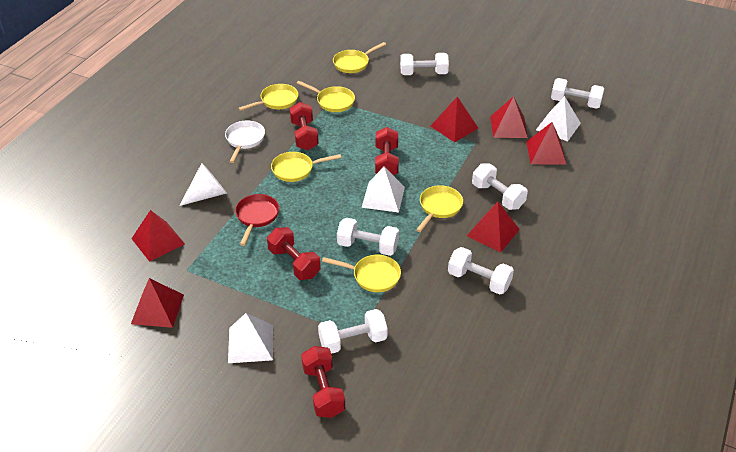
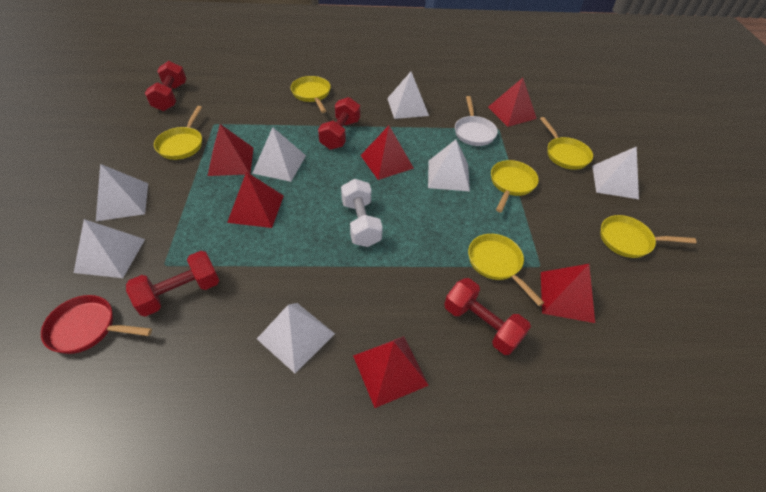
white cone: 1 -> 0
white dumbbell: 6 -> 1
white pyramid: 3 -> 7

